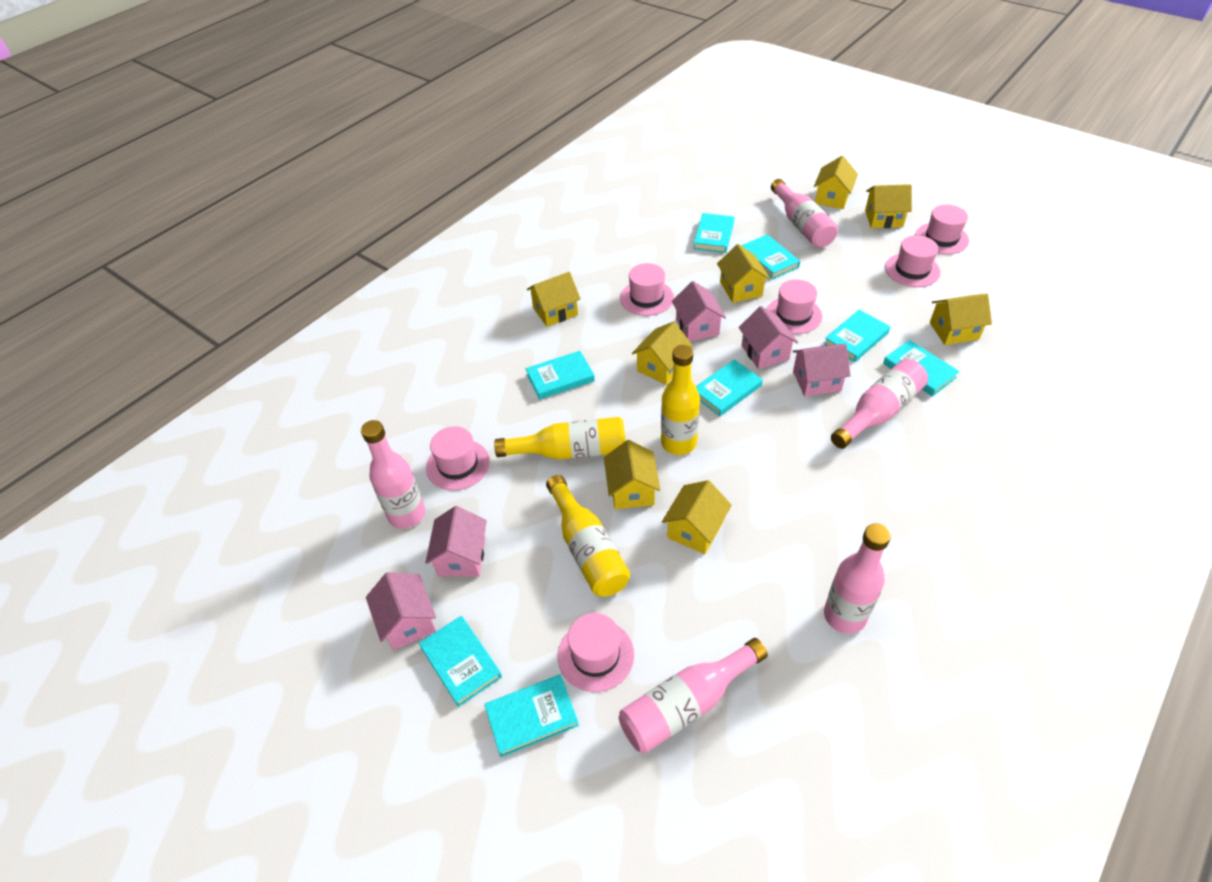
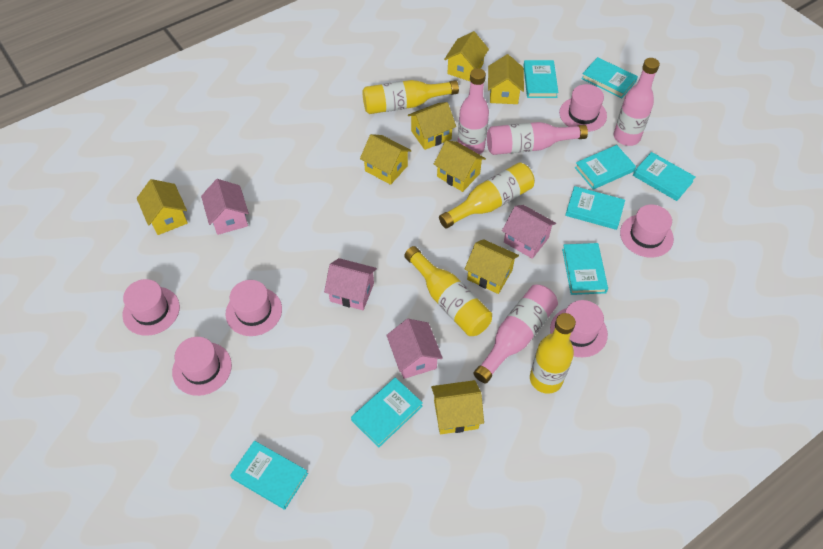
pink bottle: 5 -> 4
pink house: 5 -> 4
yellow bottle: 3 -> 4

